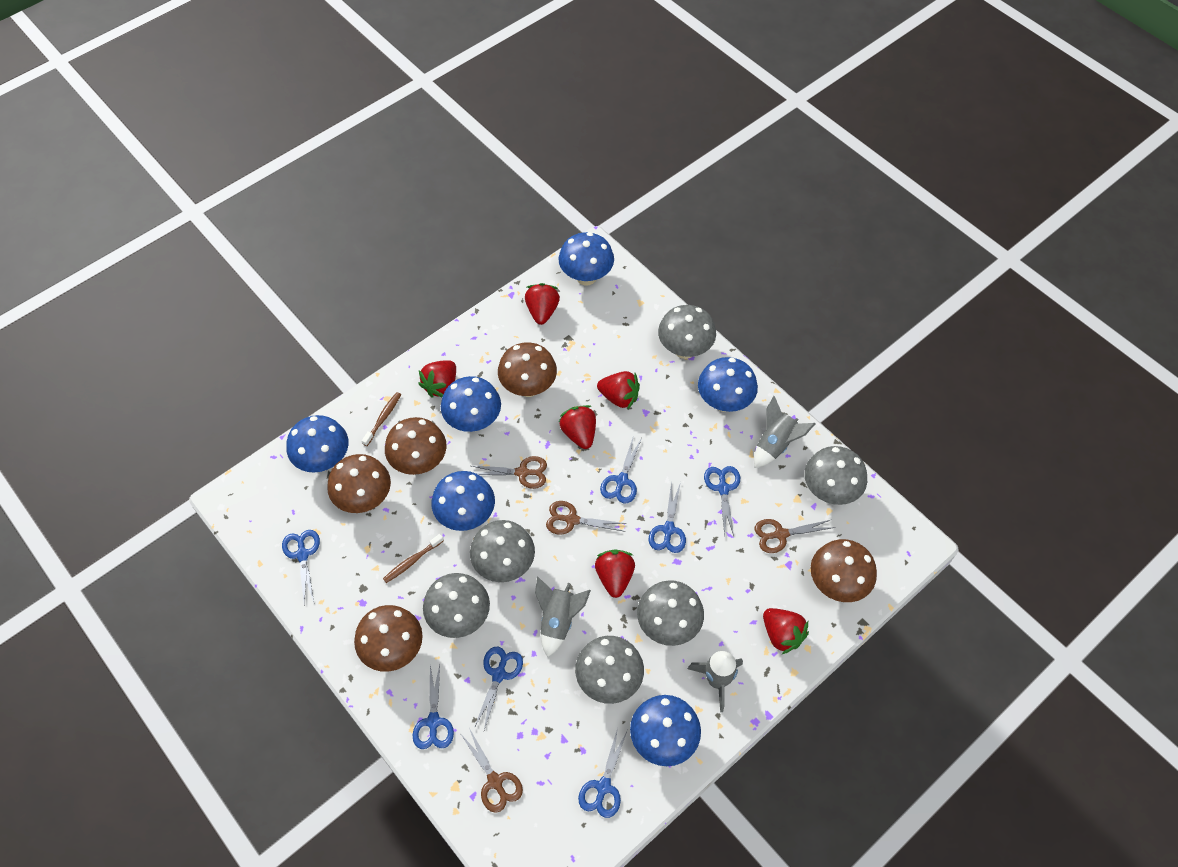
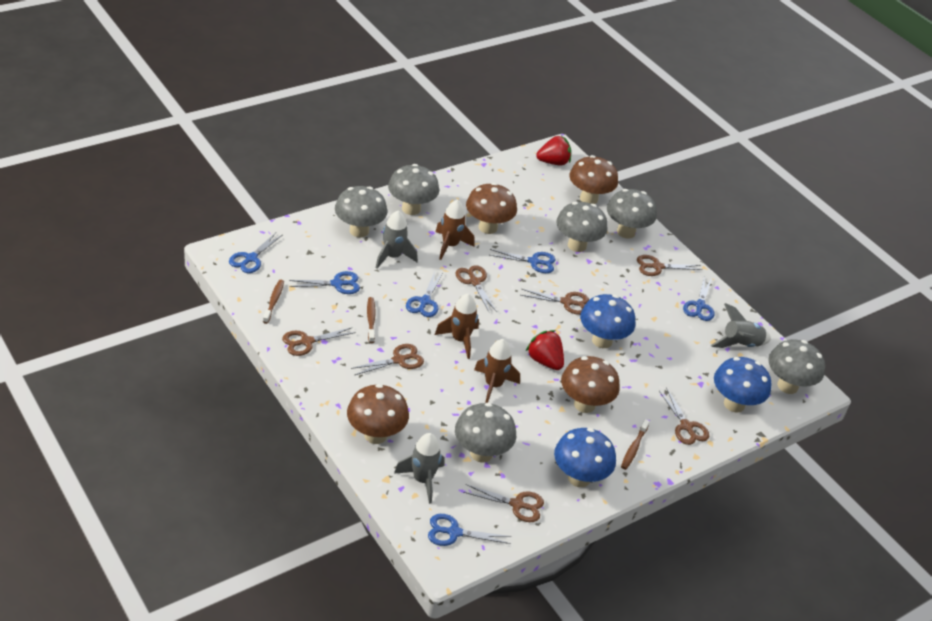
blue mushroom: 6 -> 3
blue scissors: 7 -> 6
brown mushroom: 5 -> 4
brown rocket: 0 -> 3
brown scissors: 4 -> 7
brown toothbrush: 2 -> 3
red strawberry: 6 -> 2

